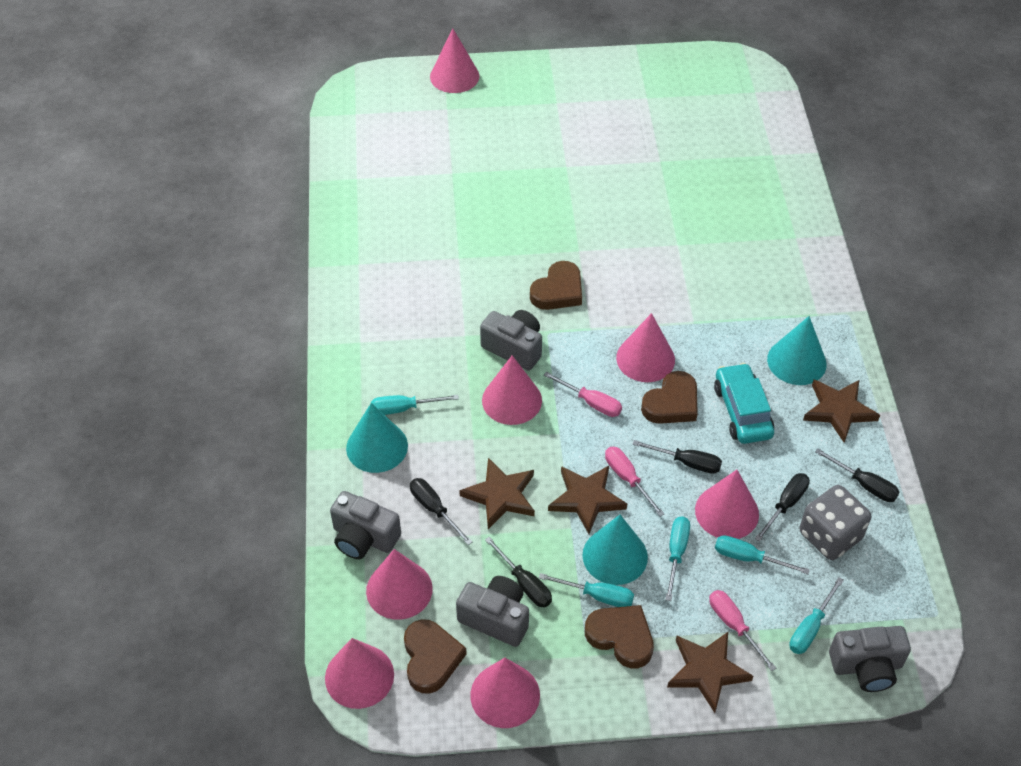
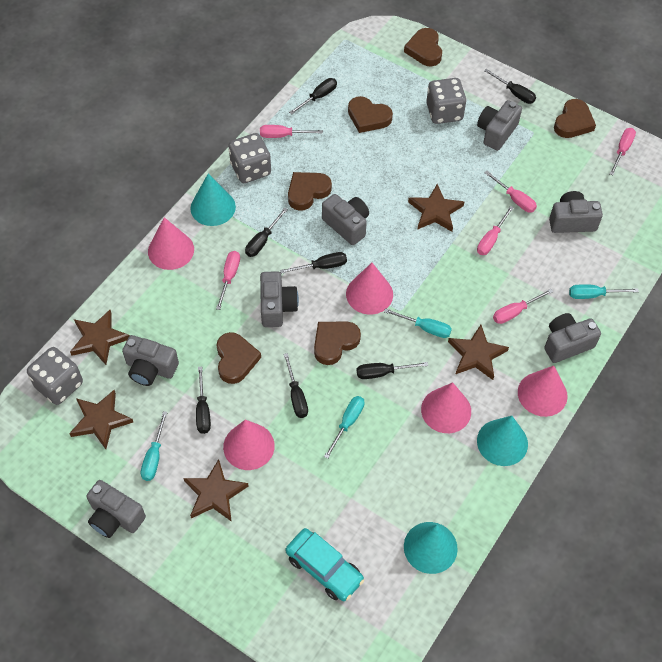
black screwdriver: 5 -> 7
brown heart: 4 -> 6
brown star: 4 -> 5
grey camera: 4 -> 7
grey dice: 1 -> 3
pink cone: 7 -> 5
pink screwdriver: 3 -> 6
turquoise screwdriver: 5 -> 4

